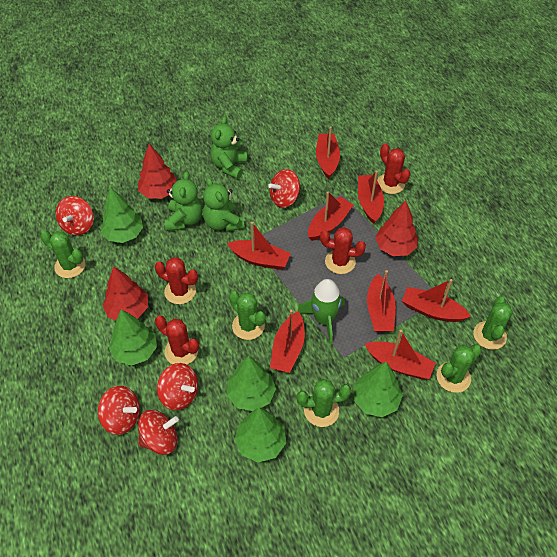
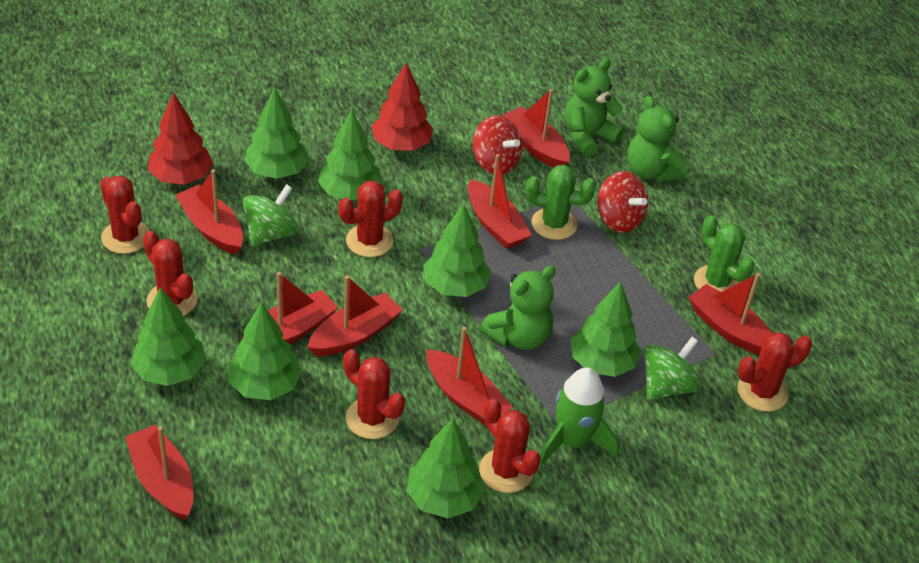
green cactus: 5 -> 2
green spinning top: 0 -> 2
green tree: 5 -> 7
red cactus: 4 -> 6
red spinning top: 5 -> 2
red tree: 3 -> 2

